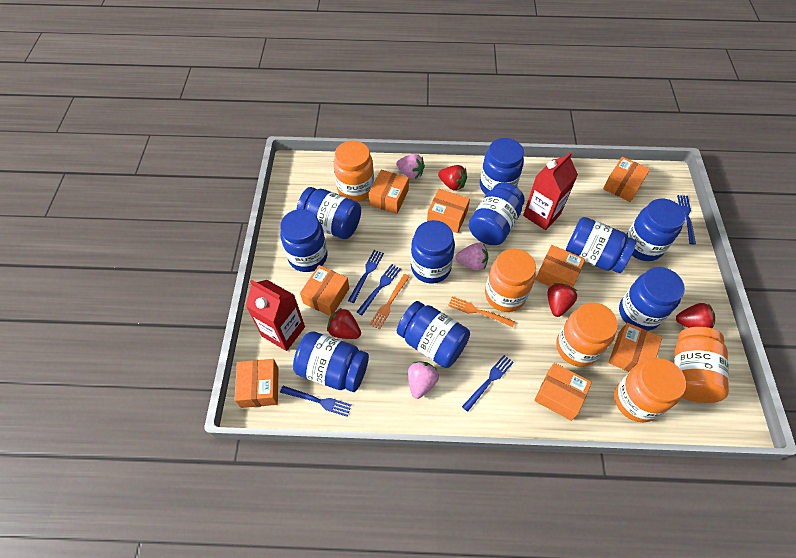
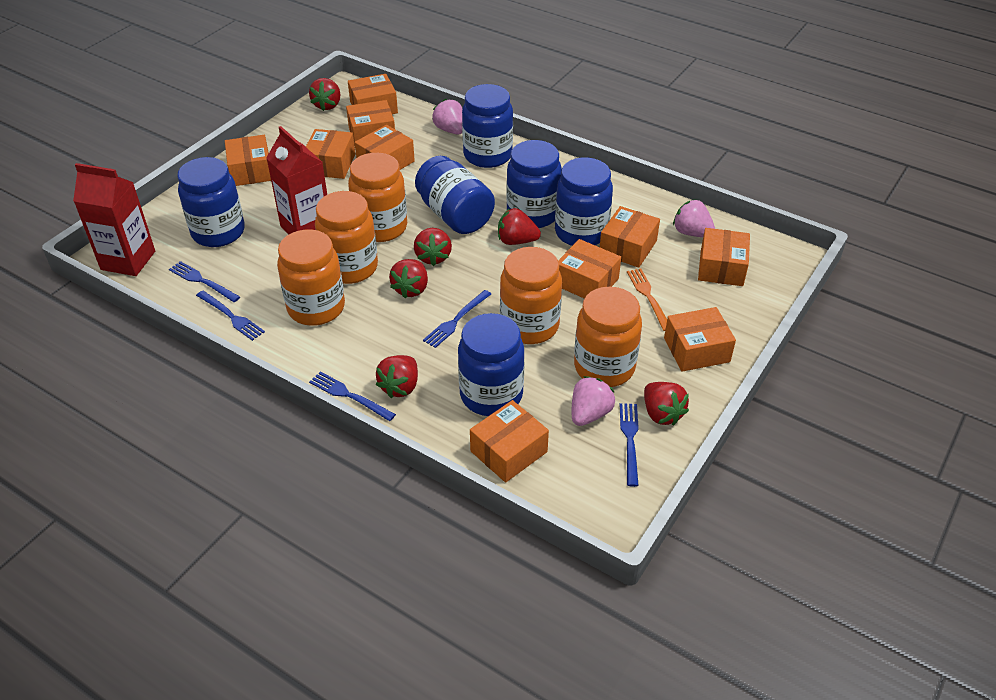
blue jar: 10 -> 6
orange box: 8 -> 10
orange fork: 2 -> 1
red strawberry: 4 -> 6

